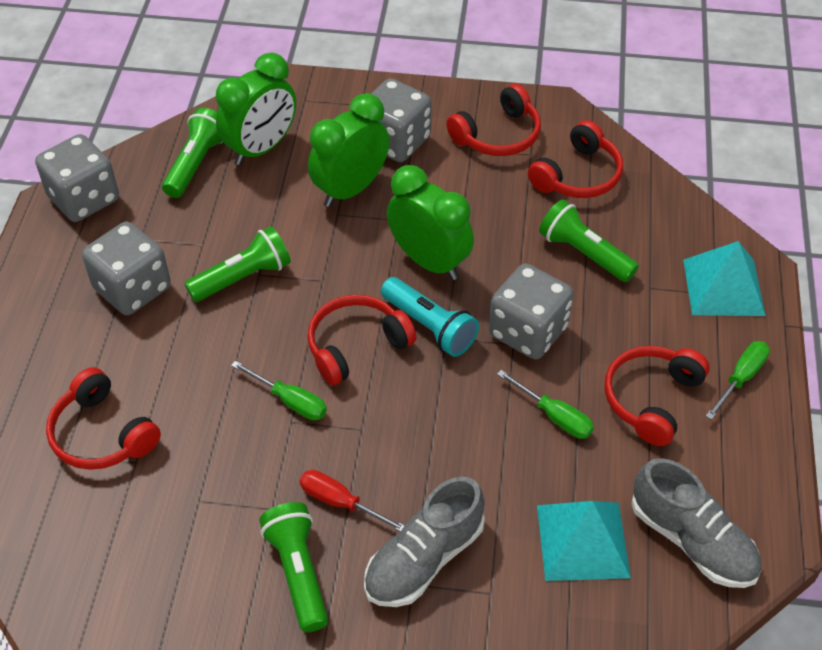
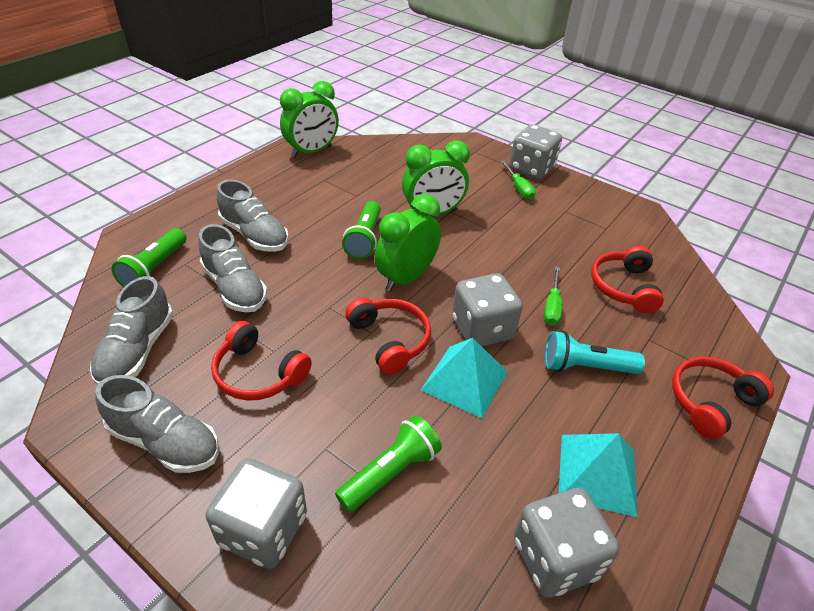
green flashlight: 4 -> 3
green screwdriver: 3 -> 2
grey shoe: 2 -> 4
red headphones: 5 -> 4
red screwdriver: 1 -> 0

